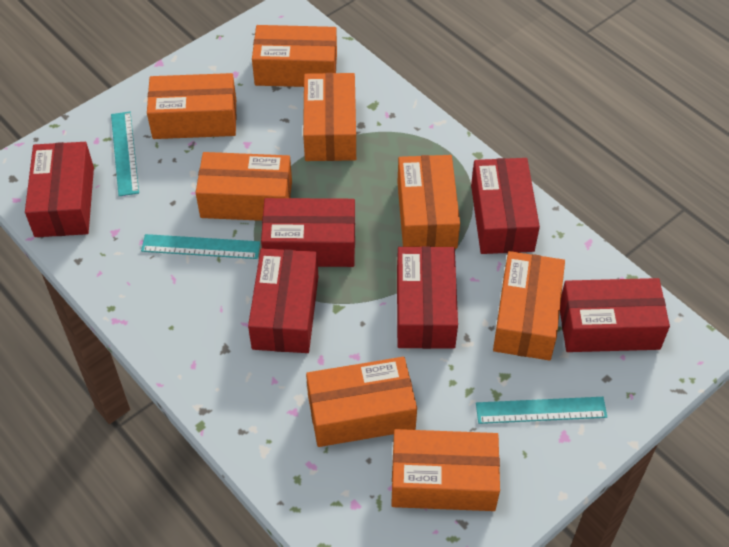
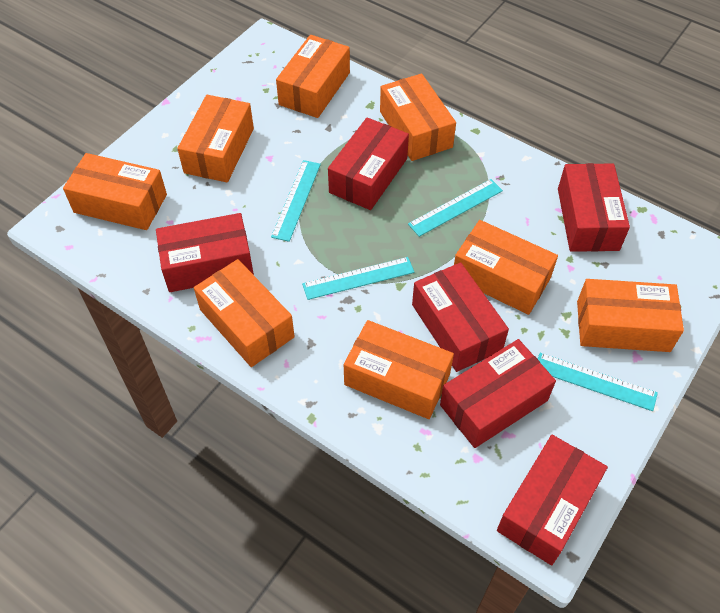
turquoise ruler: 3 -> 4

